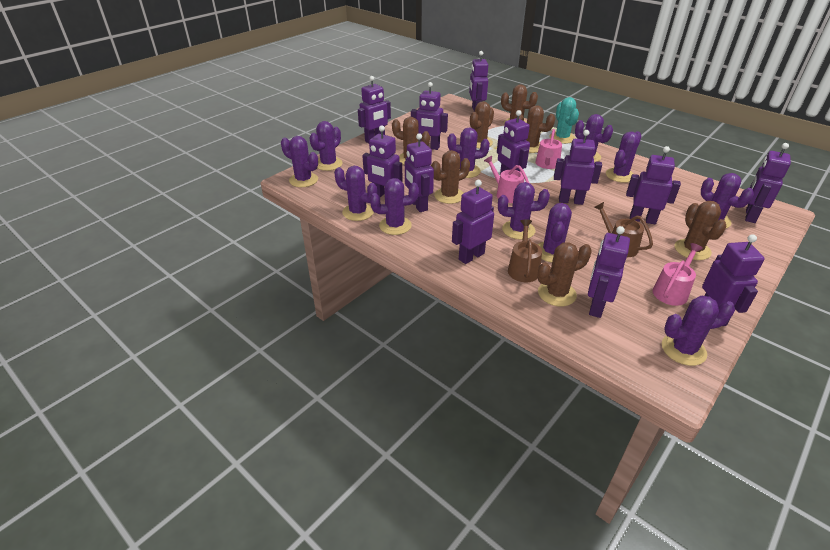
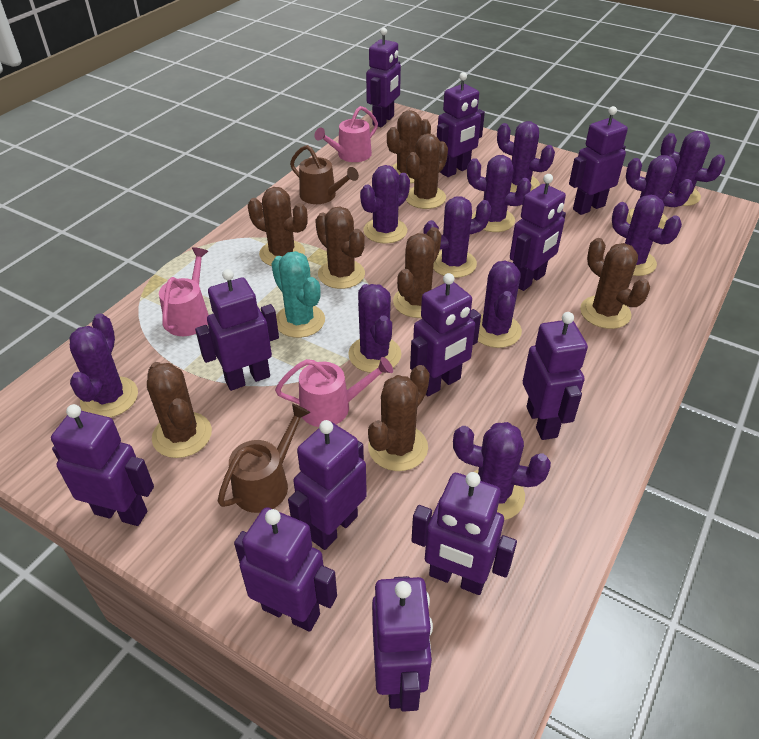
brown cactus: 7 -> 8

